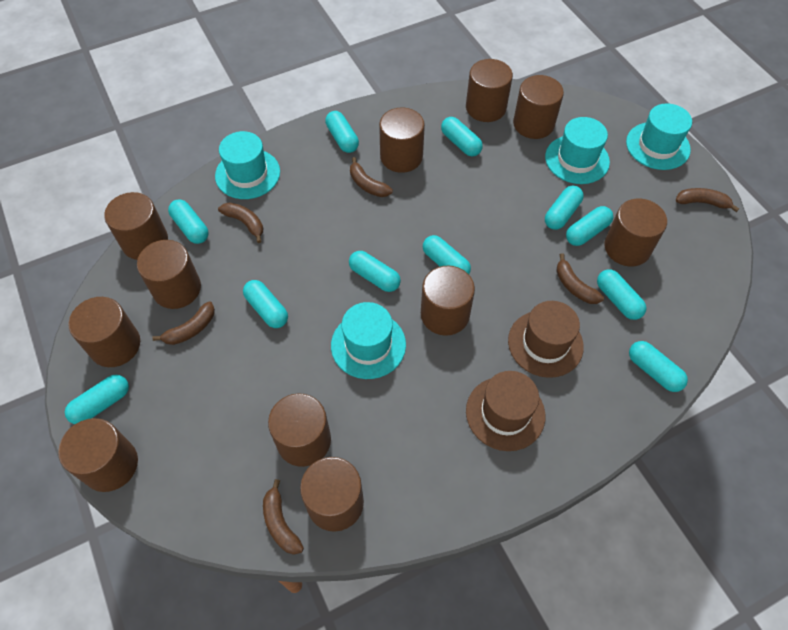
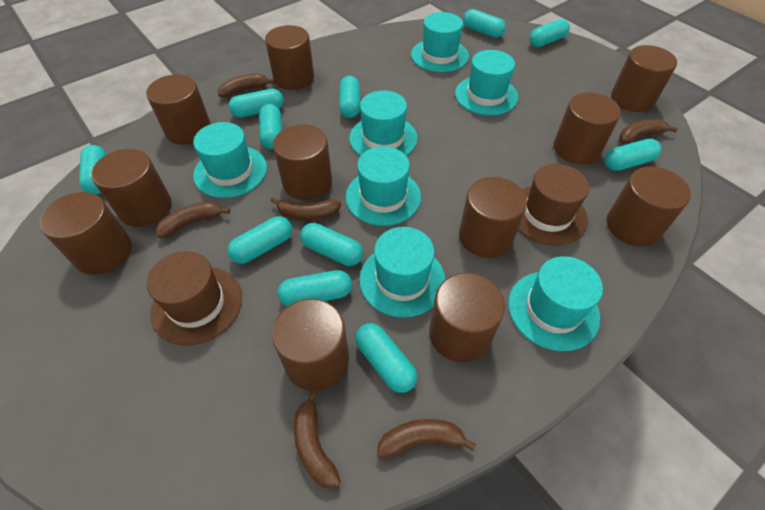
turquoise hat: 4 -> 7

